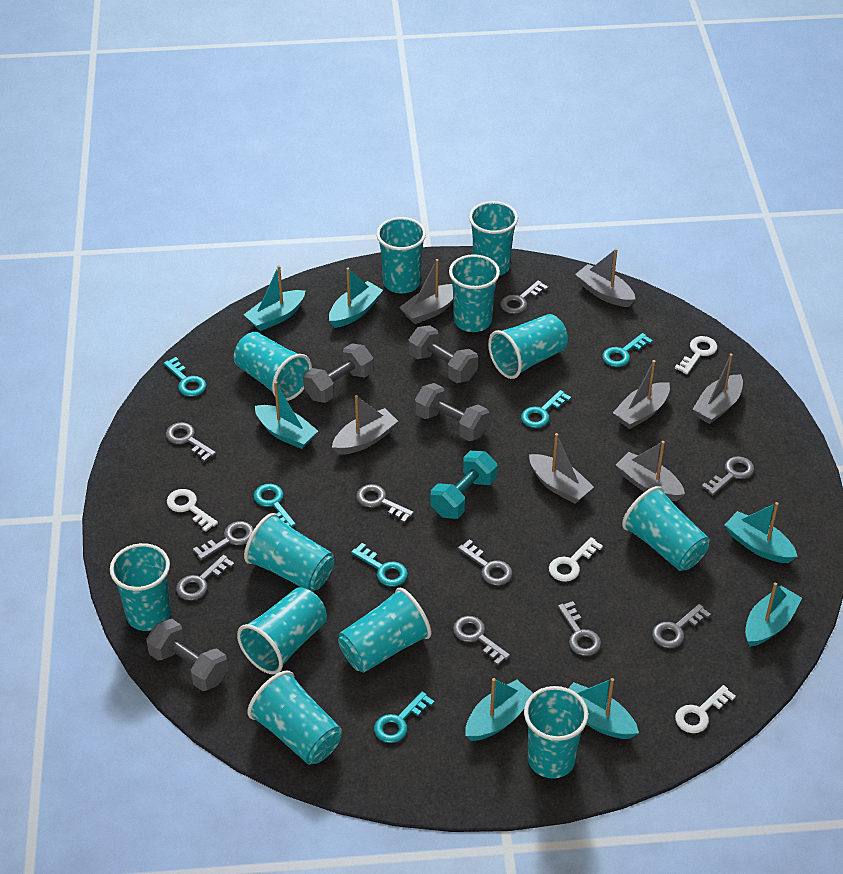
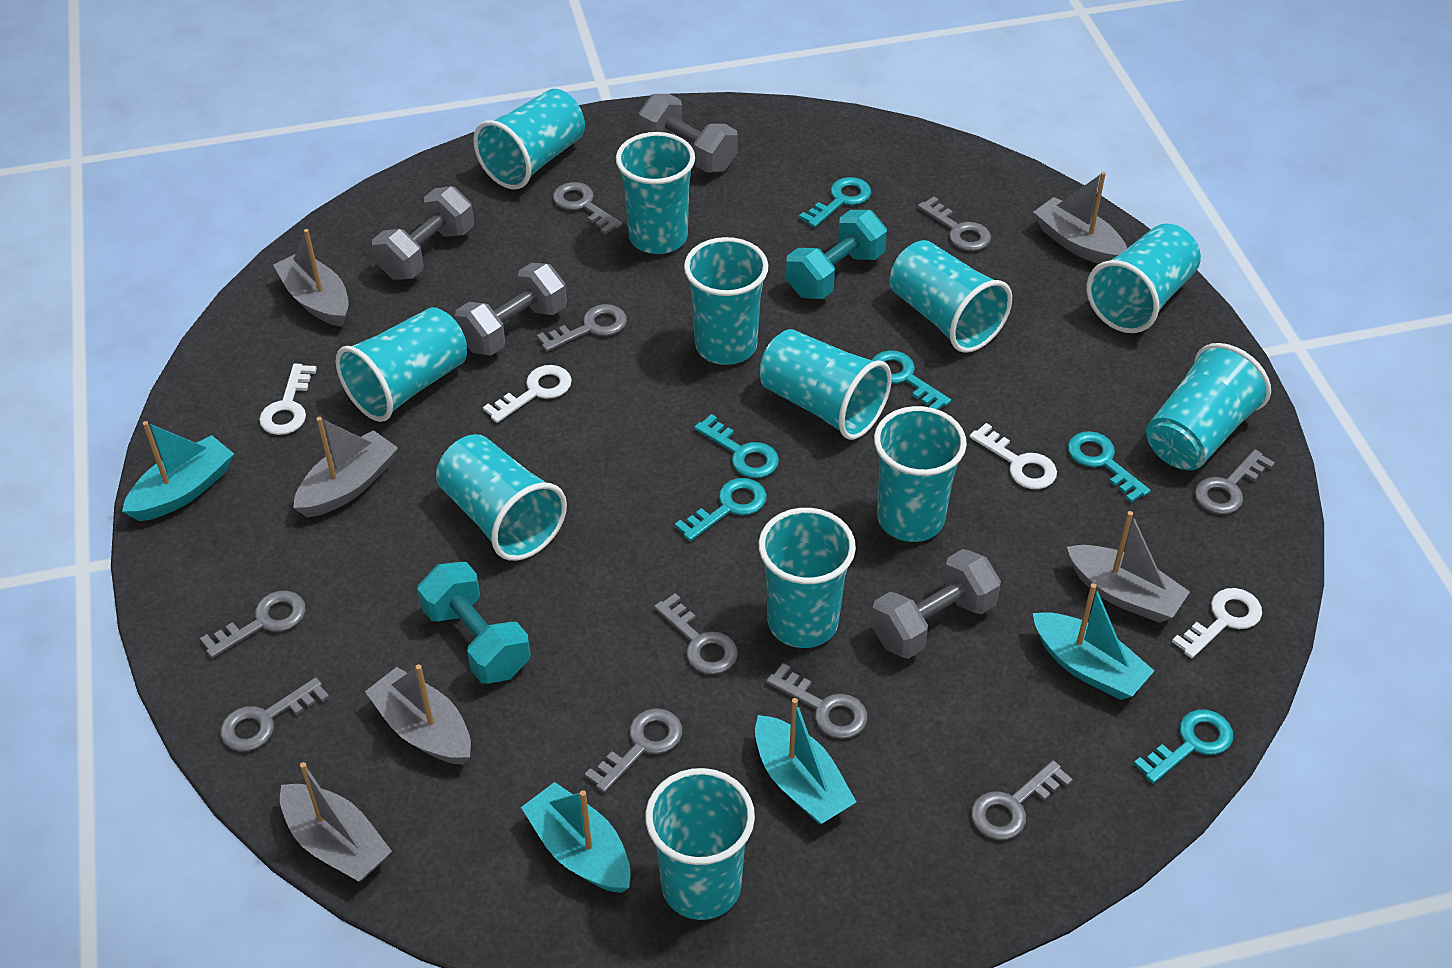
grey boat: 7 -> 6
turquoise boat: 7 -> 4
turquoise dumbbell: 1 -> 2

